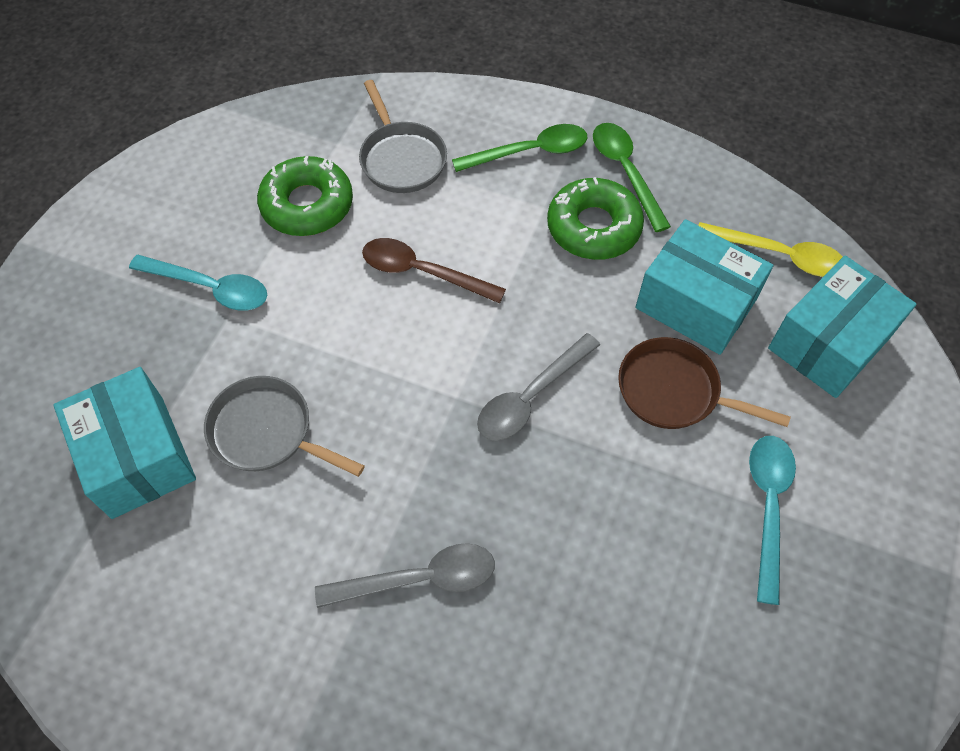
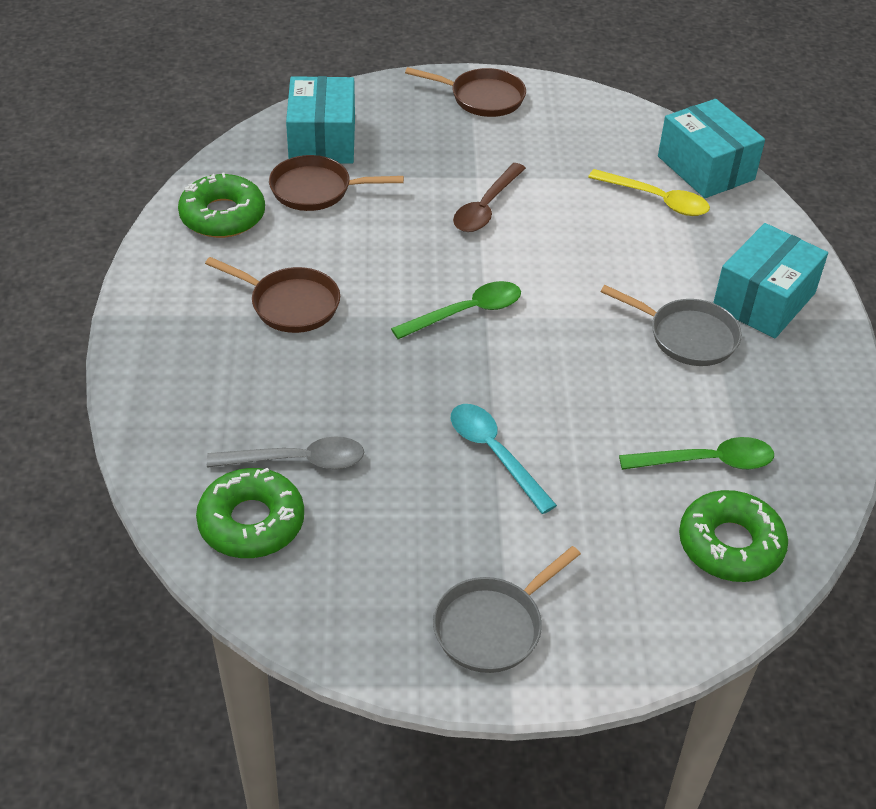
brown pan: 1 -> 3
green donut: 2 -> 3
grey spoon: 2 -> 1
turquoise spoon: 2 -> 1

